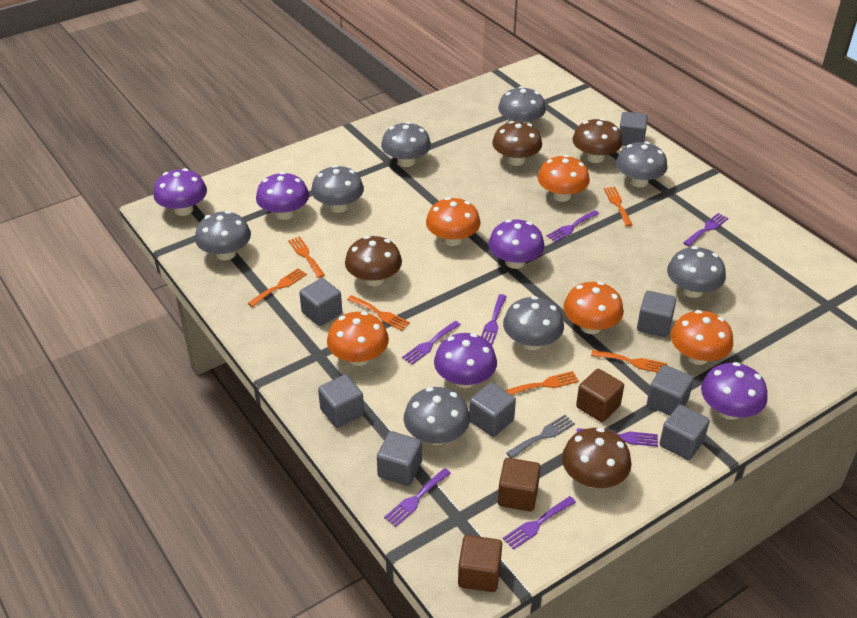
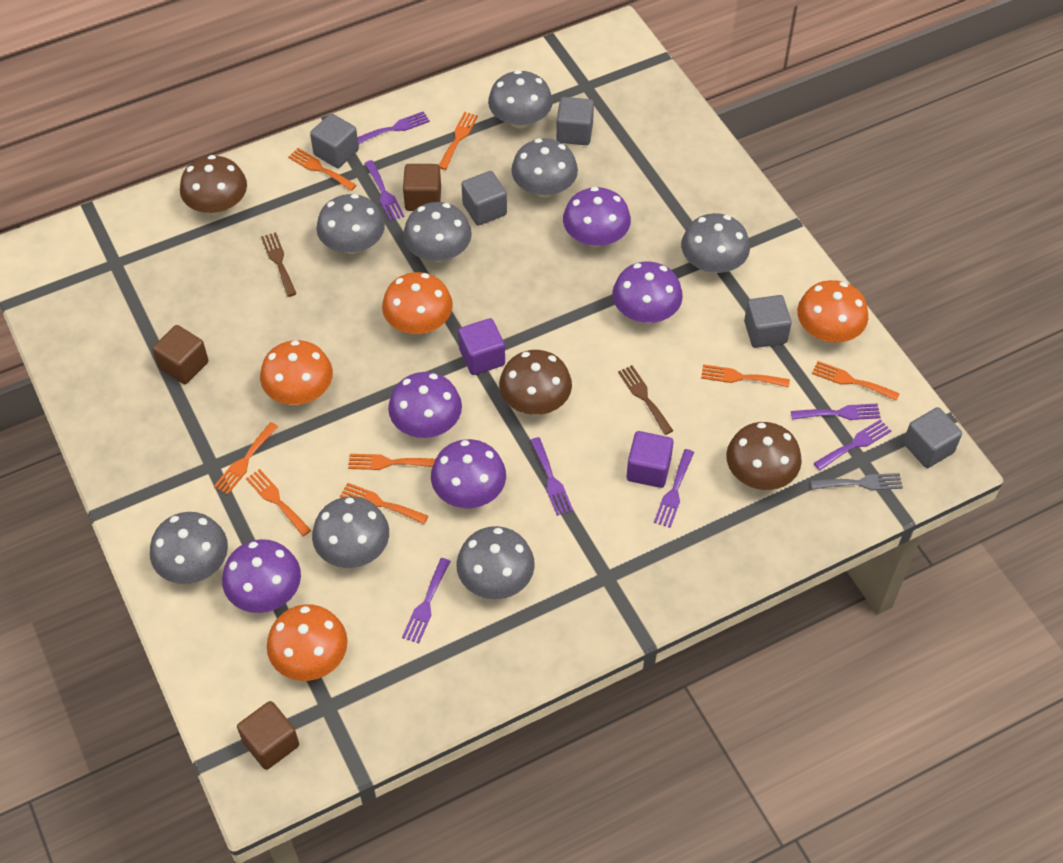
brown fork: 0 -> 2
brown mushroom: 4 -> 3
grey cube: 8 -> 5
orange fork: 6 -> 8
orange mushroom: 5 -> 4
purple cube: 0 -> 2

